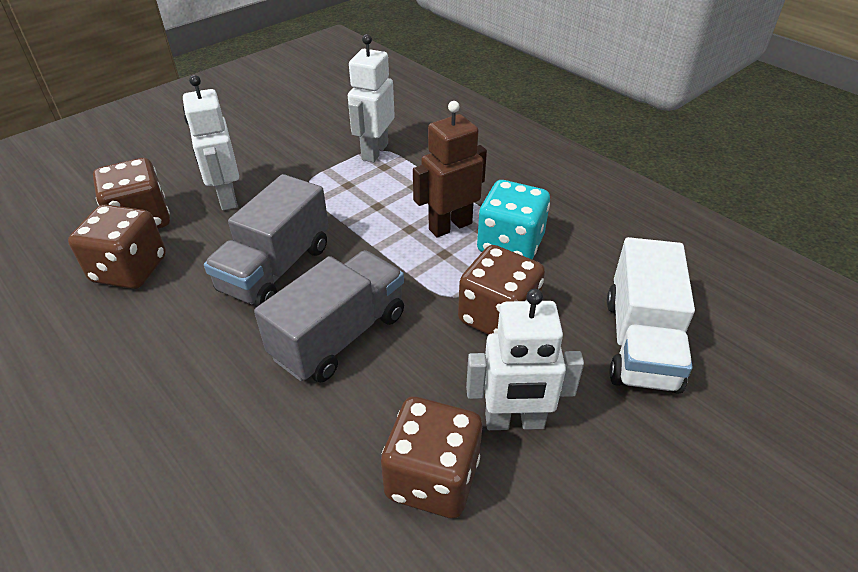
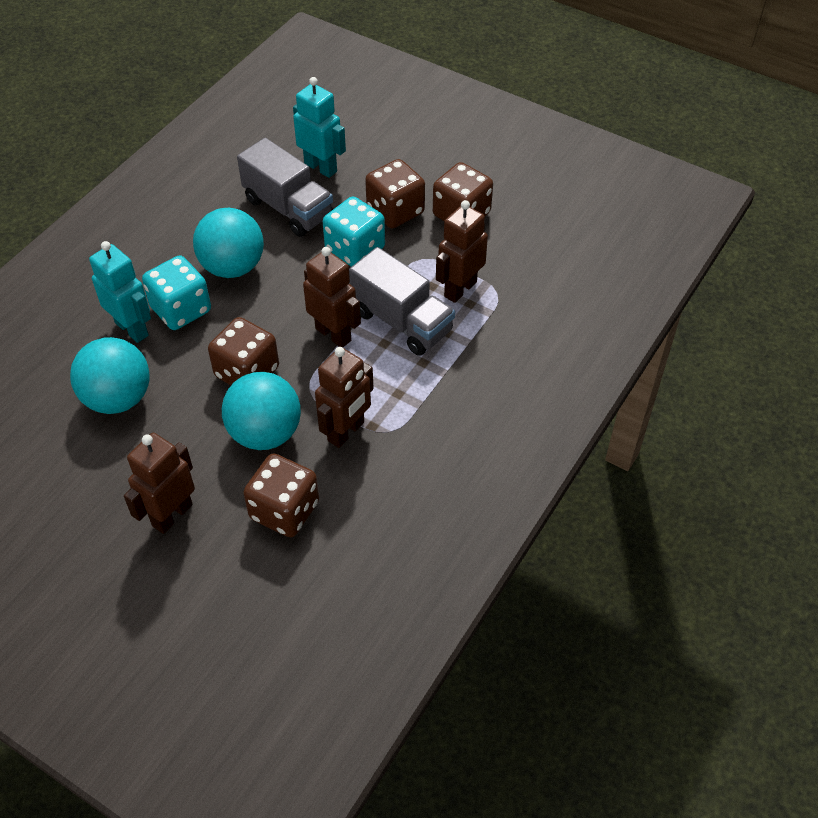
brown robot: 1 -> 4
turquoise ball: 0 -> 3
turquoise dice: 1 -> 2
turquoise robot: 0 -> 2
white robot: 3 -> 0
white truck: 1 -> 0

